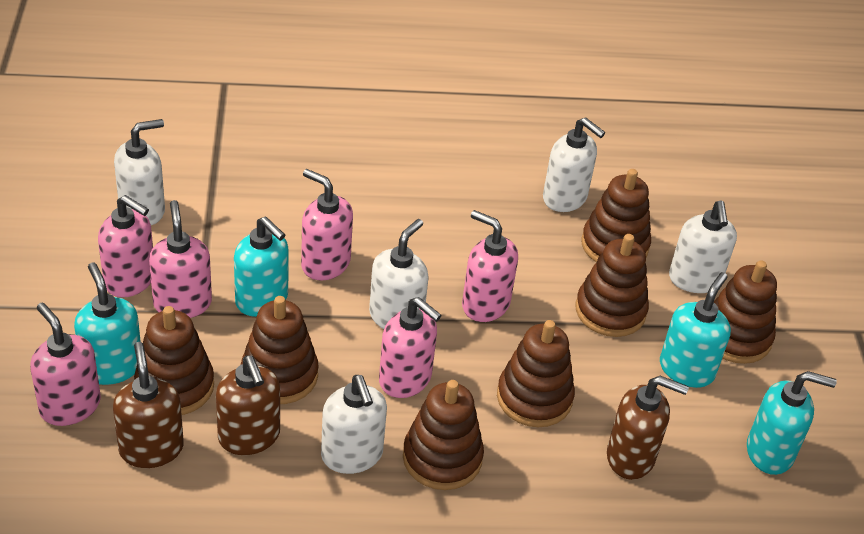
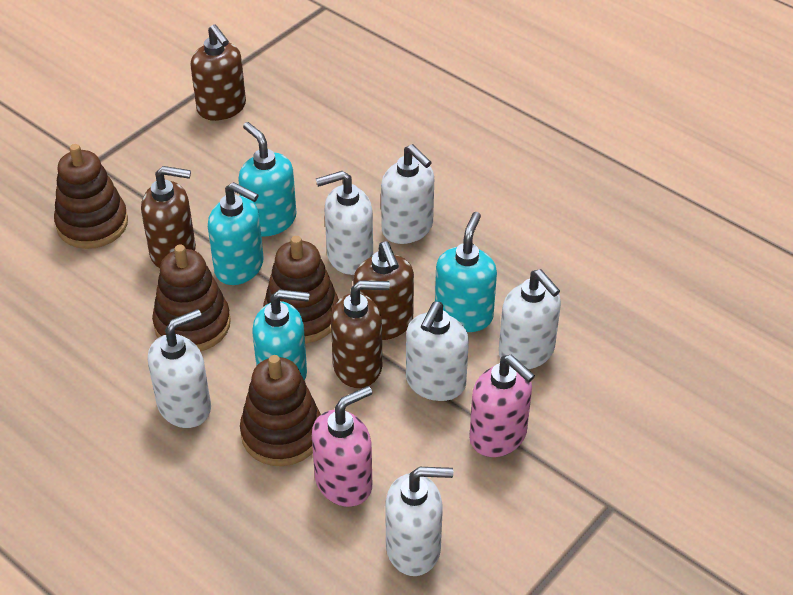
brown soap dispenser: 3 -> 4
brown stacking toy: 7 -> 4
pink soap dispenser: 6 -> 2
white soap dispenser: 5 -> 6

